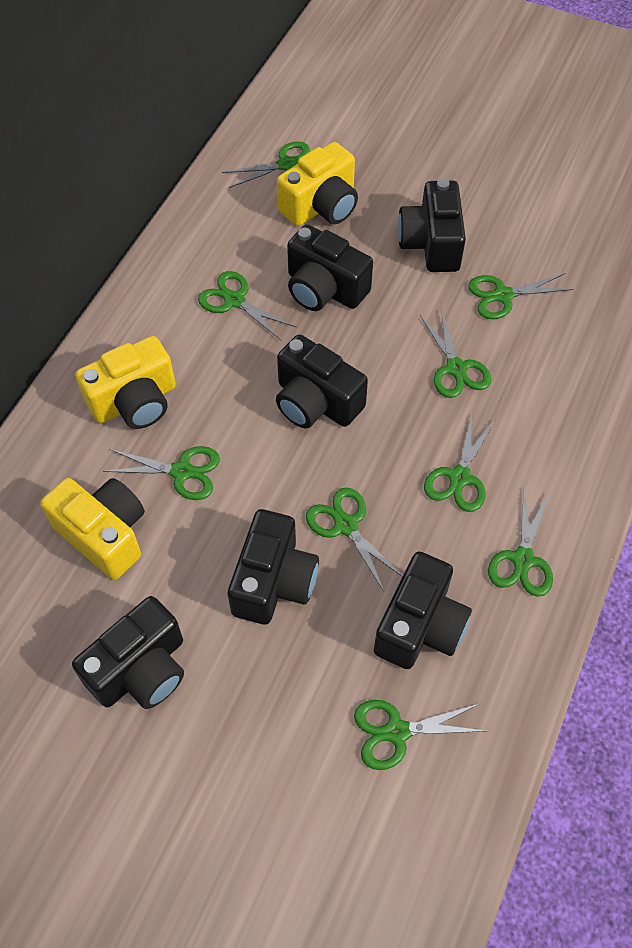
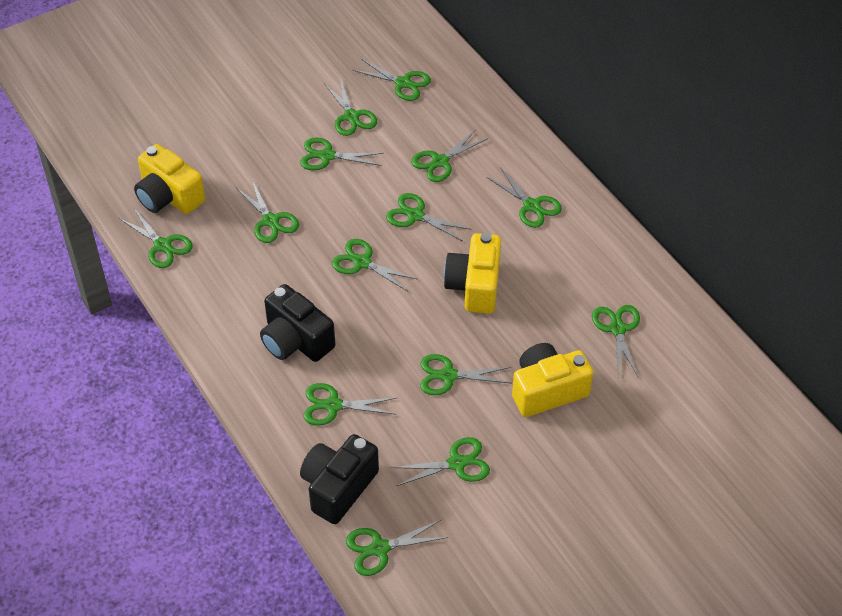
black camera: 6 -> 2
green scissors: 9 -> 14

